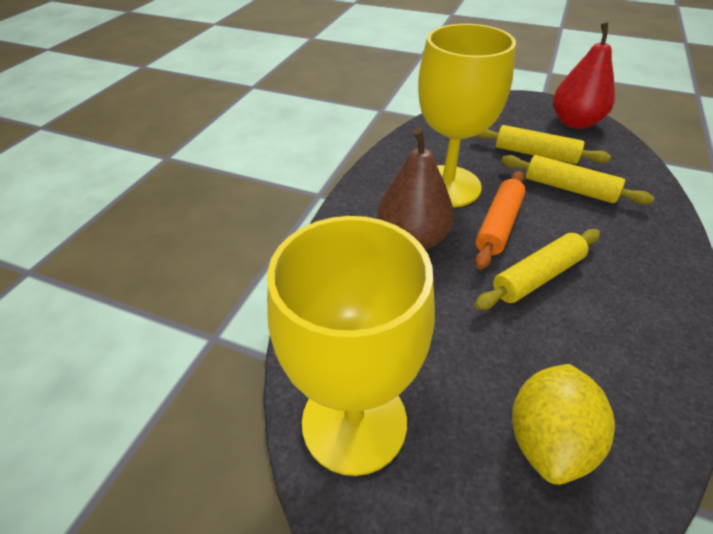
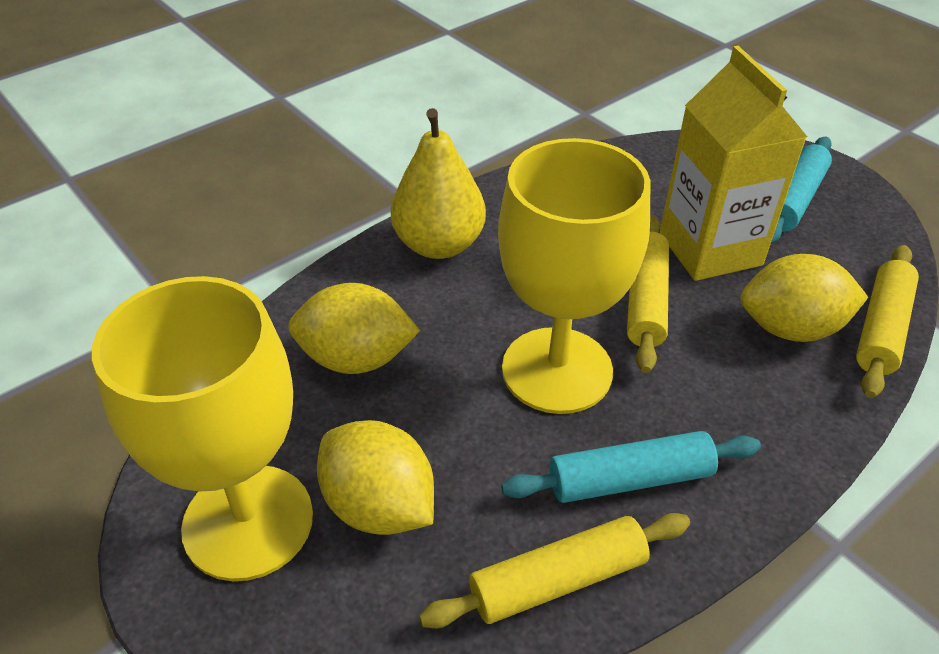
brown pear: 1 -> 0
orange rolling pin: 1 -> 0
red pear: 1 -> 0
turquoise rolling pin: 0 -> 2
yellow carton: 0 -> 1
yellow lemon: 1 -> 3
yellow pear: 0 -> 1

